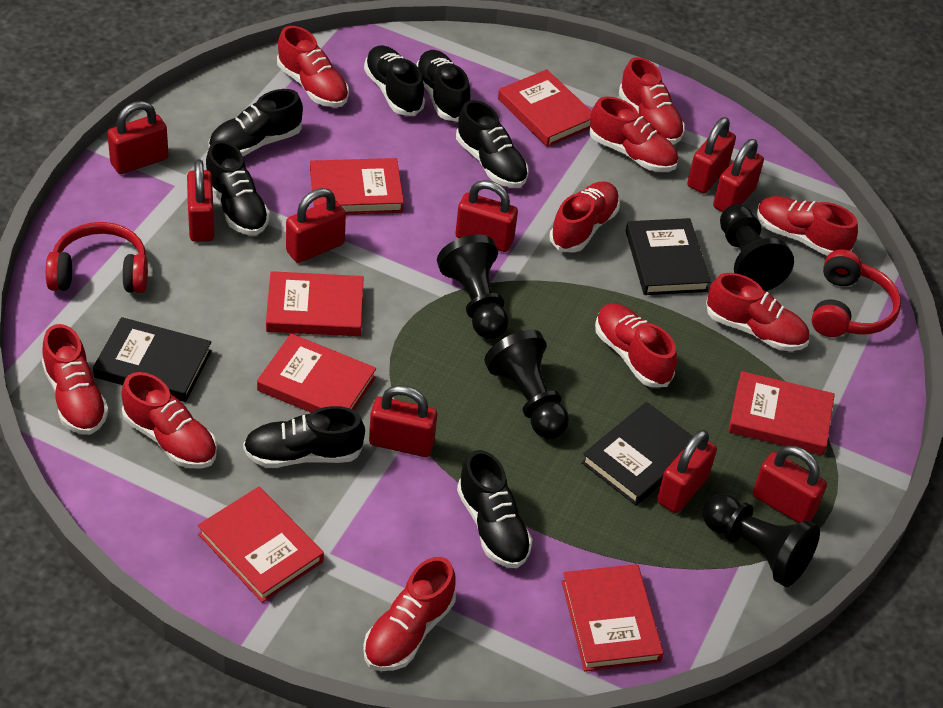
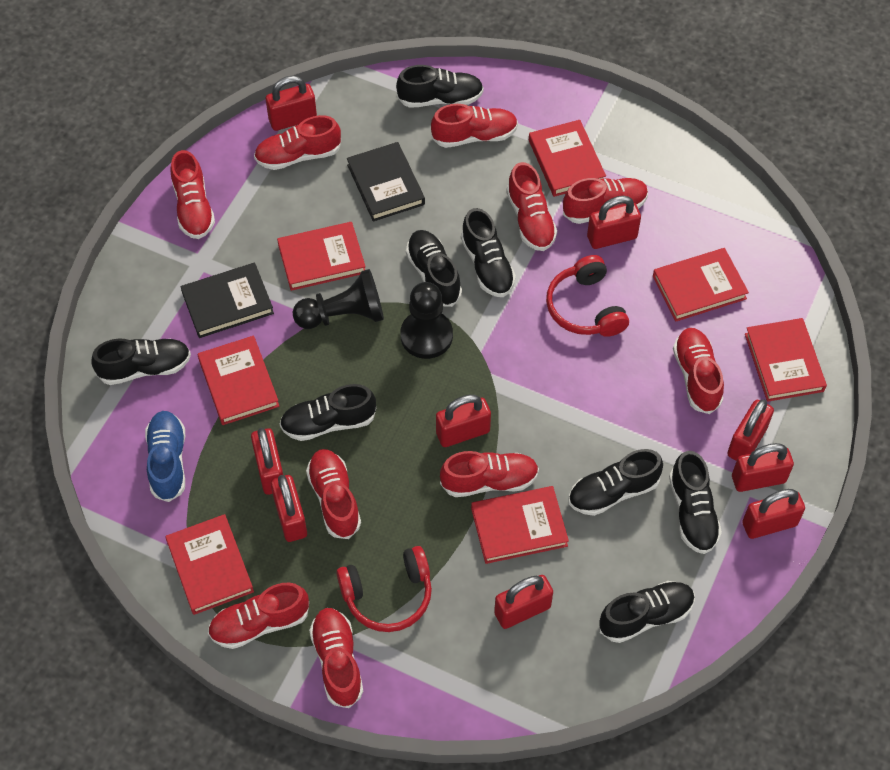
black book: 3 -> 2
black pawn: 4 -> 2
black shoe: 7 -> 8
blue shoe: 0 -> 1

